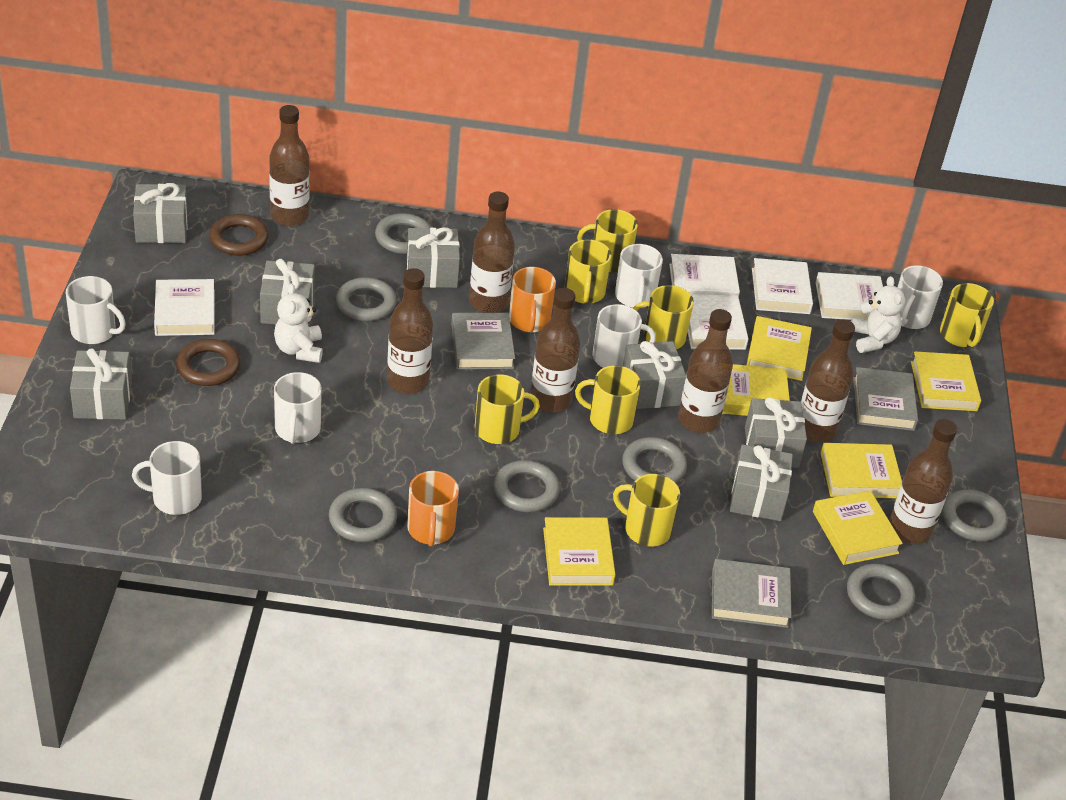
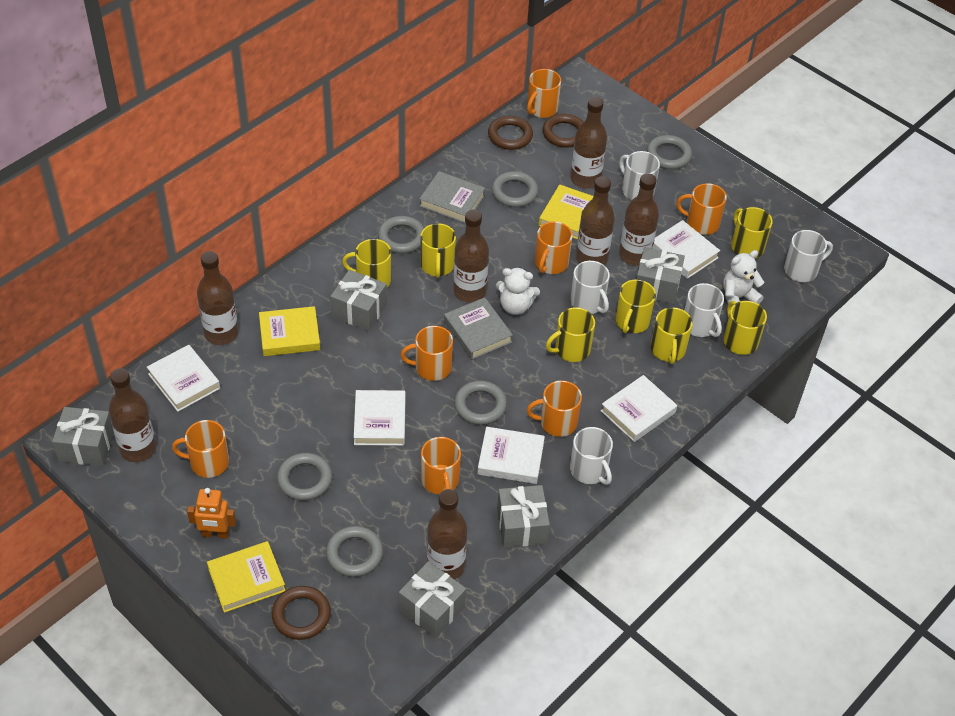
brown ring: 2 -> 3
grey book: 3 -> 2
grey gift: 7 -> 5
grey ring: 7 -> 6
orange mug: 2 -> 7
orange robot: 0 -> 1
white mug: 6 -> 5
yellow book: 6 -> 3

